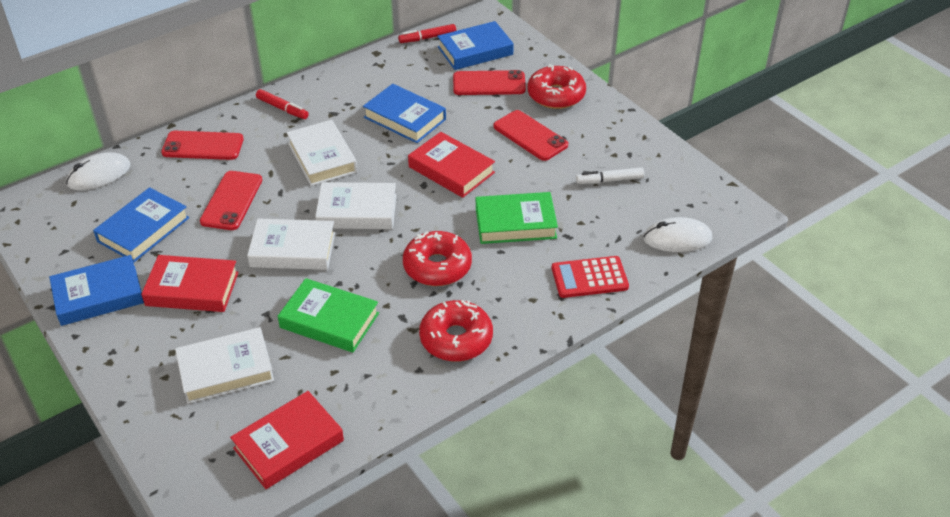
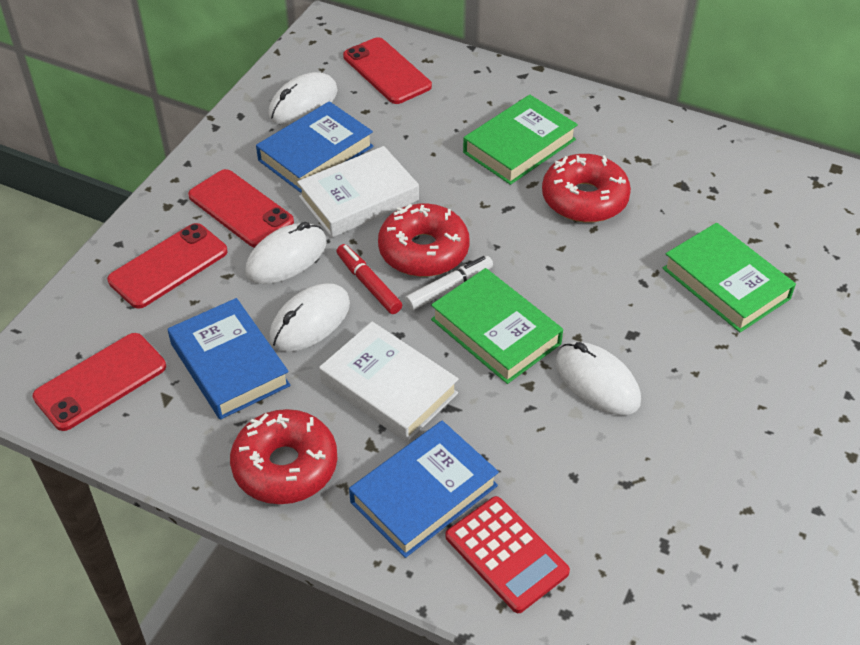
blue book: 4 -> 3
green book: 2 -> 3
red book: 3 -> 0
red marker: 2 -> 1
white book: 4 -> 2
white mouse: 2 -> 4

